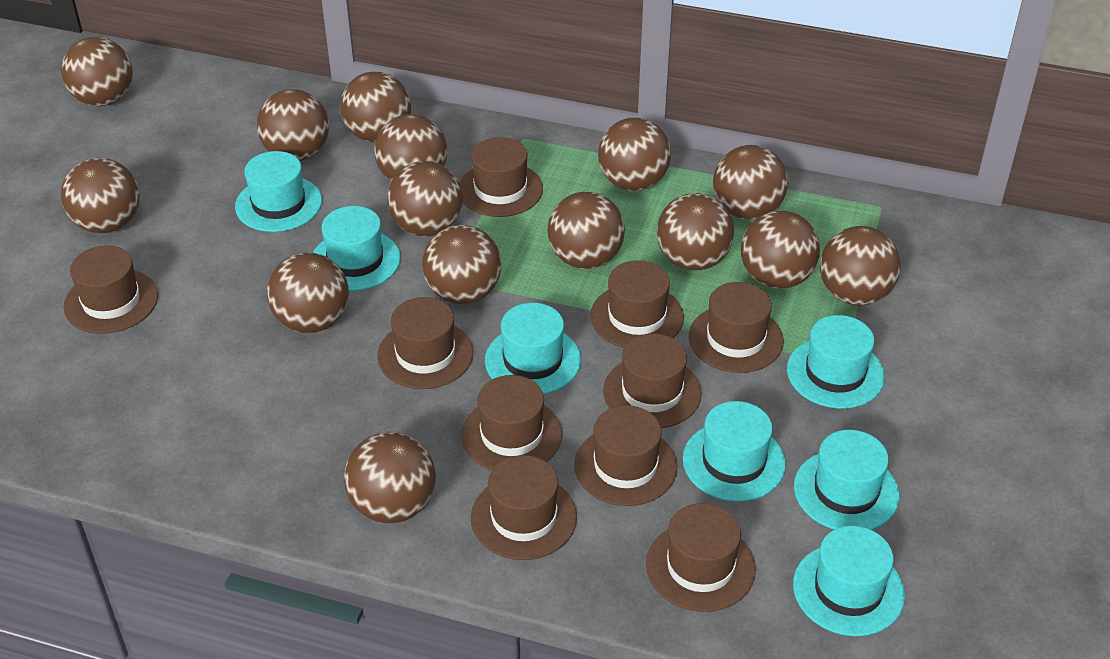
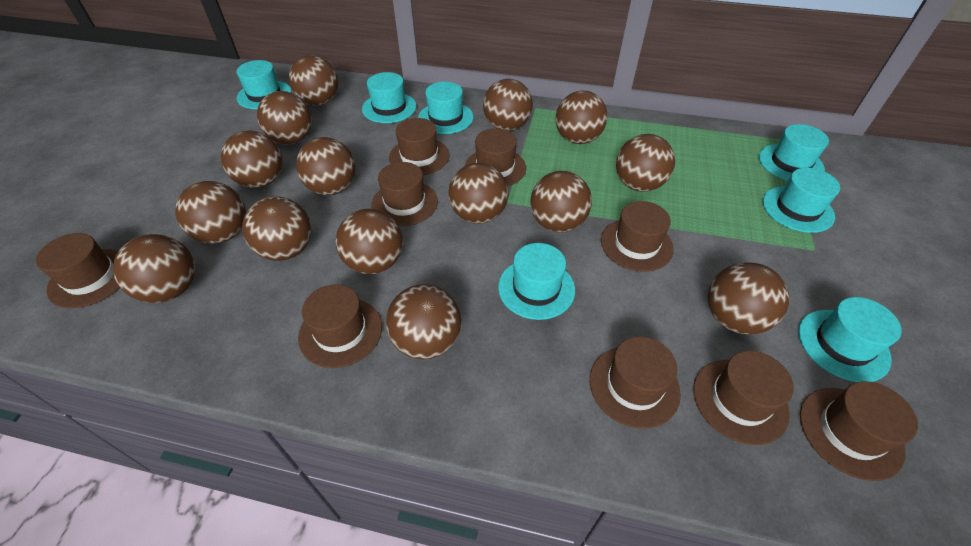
brown hat: 10 -> 9

